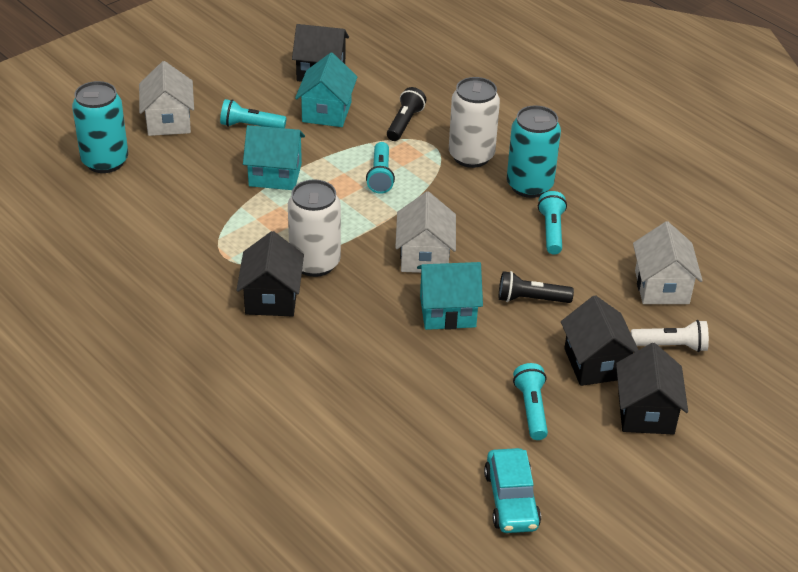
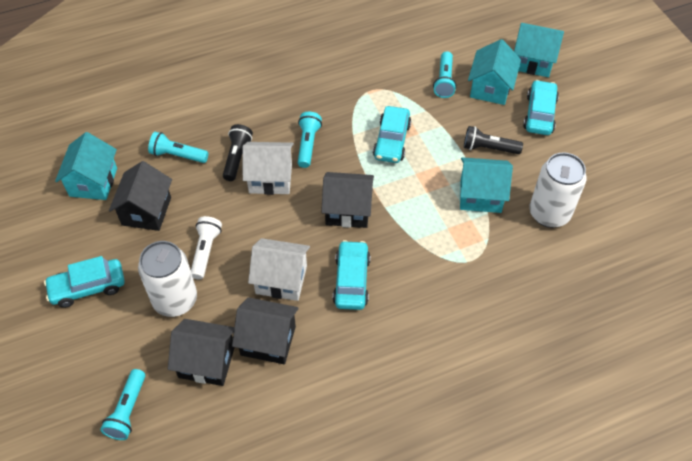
turquoise can: 2 -> 0
turquoise car: 1 -> 4
turquoise house: 3 -> 4
white house: 3 -> 2

